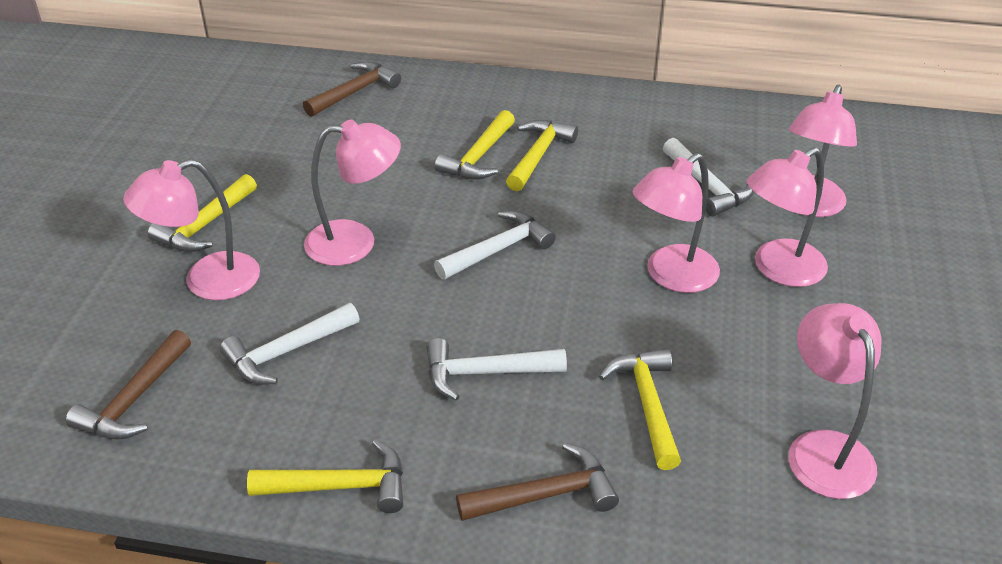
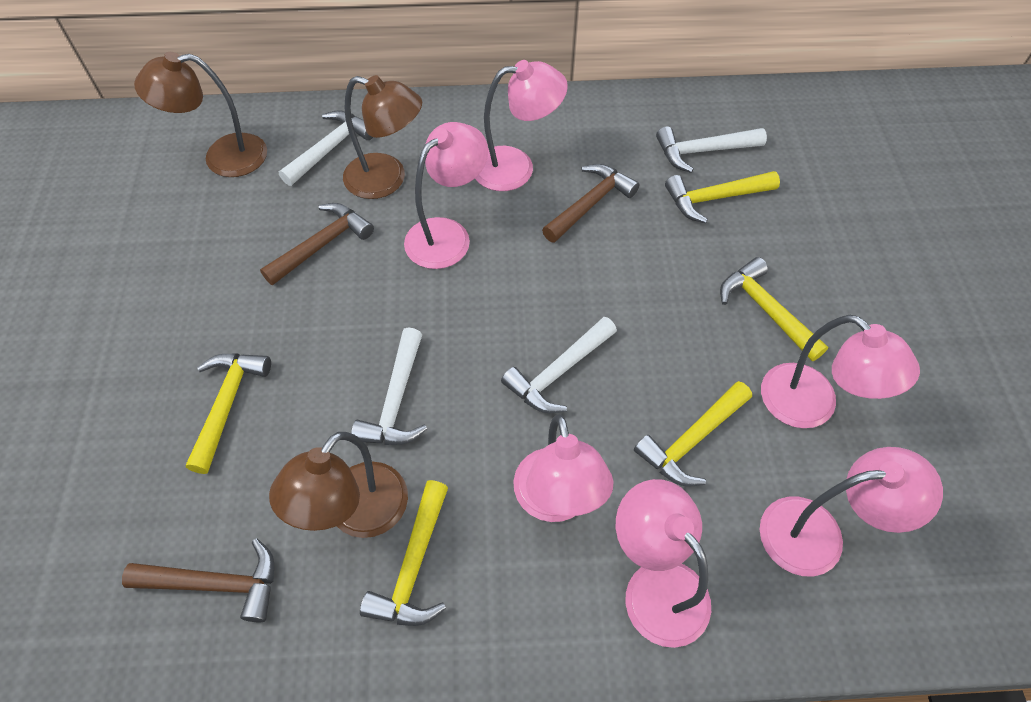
brown lamp: 0 -> 3

